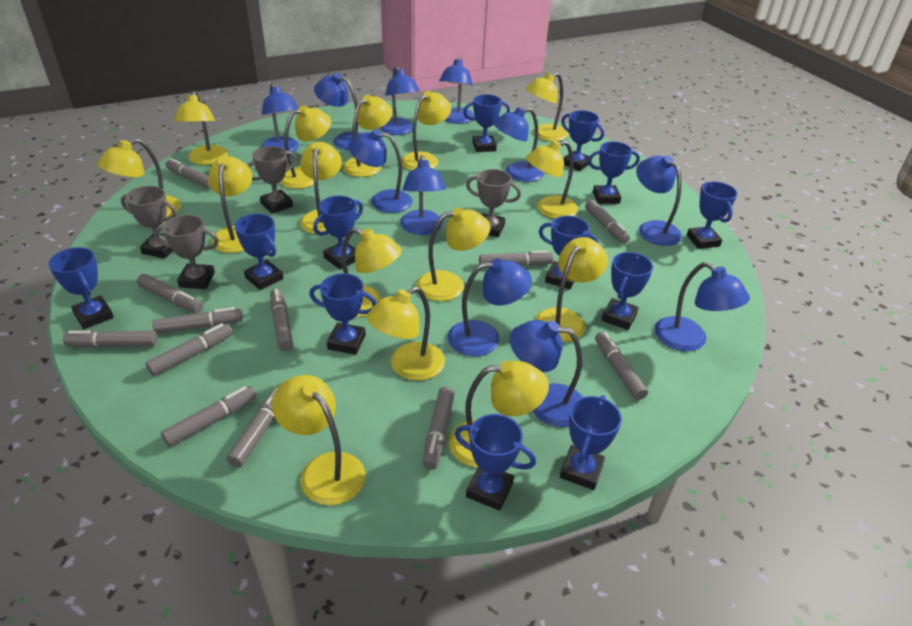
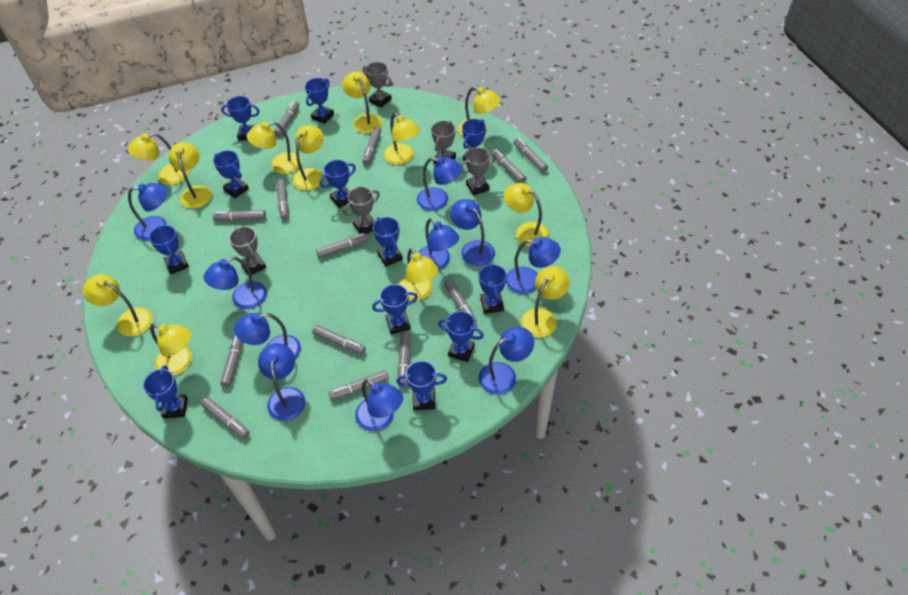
blue lamp: 11 -> 10
grey marker: 12 -> 13
grey trophy: 4 -> 5
yellow lamp: 15 -> 12

